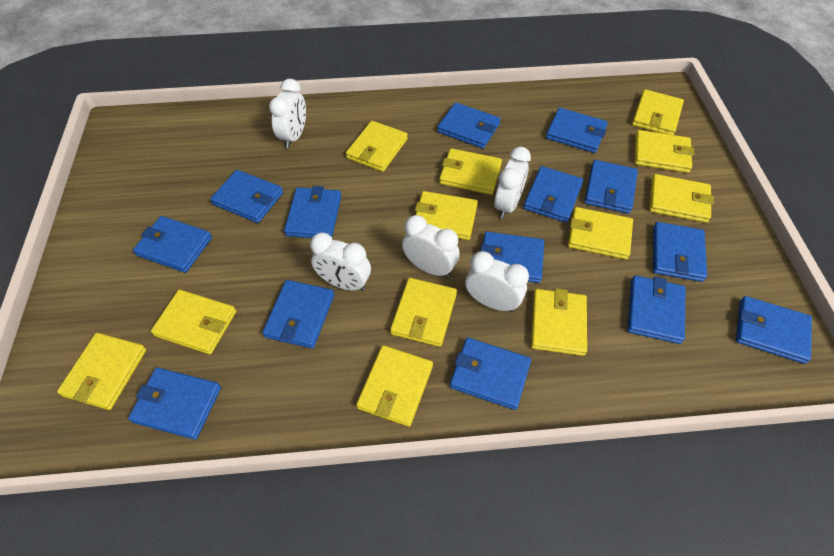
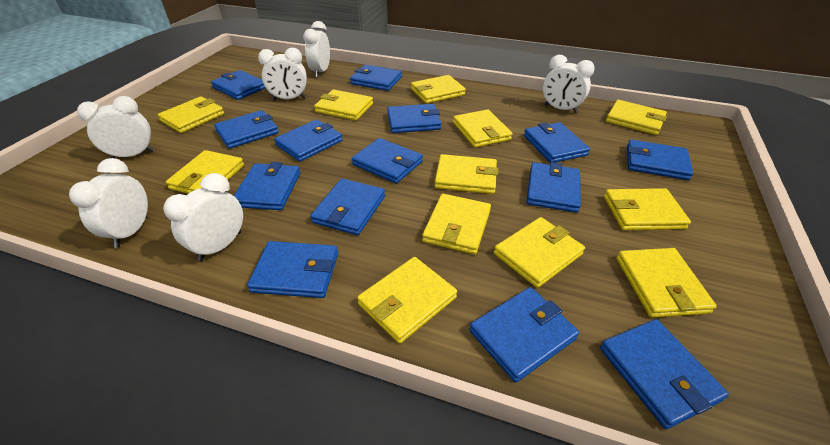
white clock: 5 -> 6

